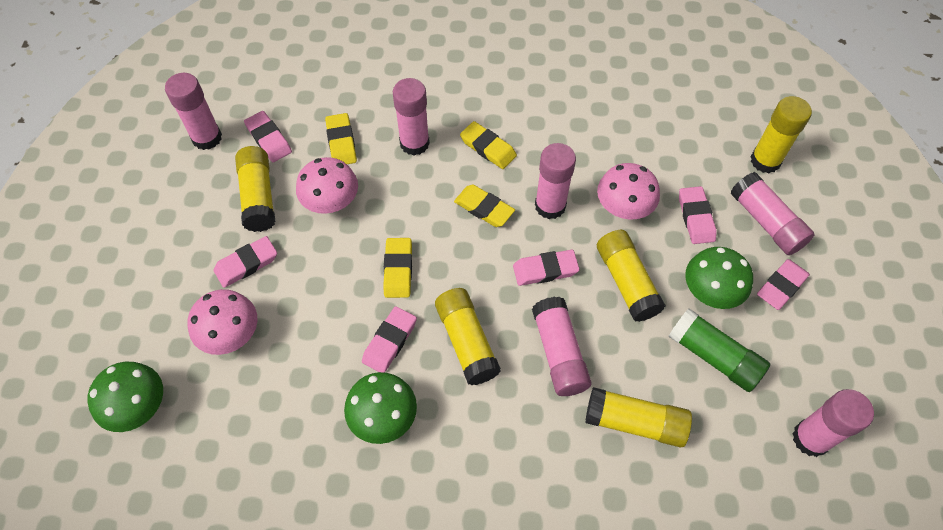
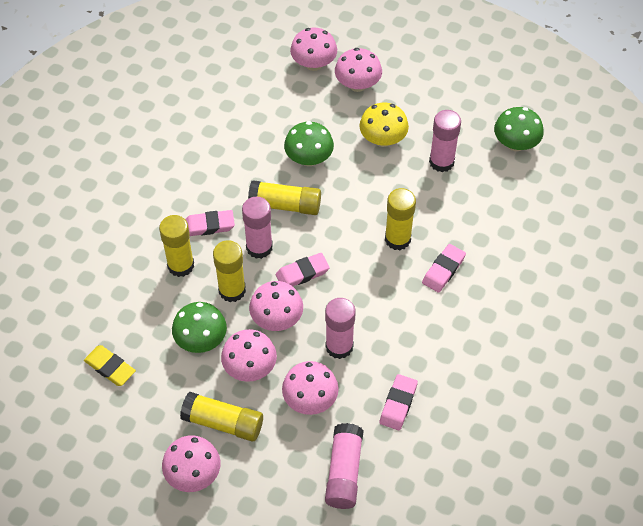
green glue stick: 1 -> 0
pink eraser: 6 -> 4
pink glue stick: 6 -> 4
pink mushroom: 3 -> 6
yellow eraser: 4 -> 1
yellow mushroom: 0 -> 1

